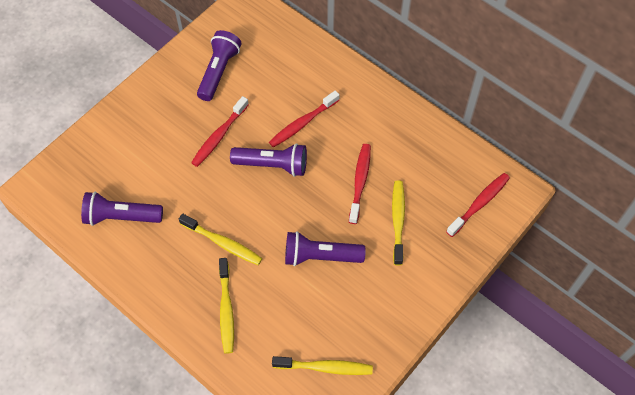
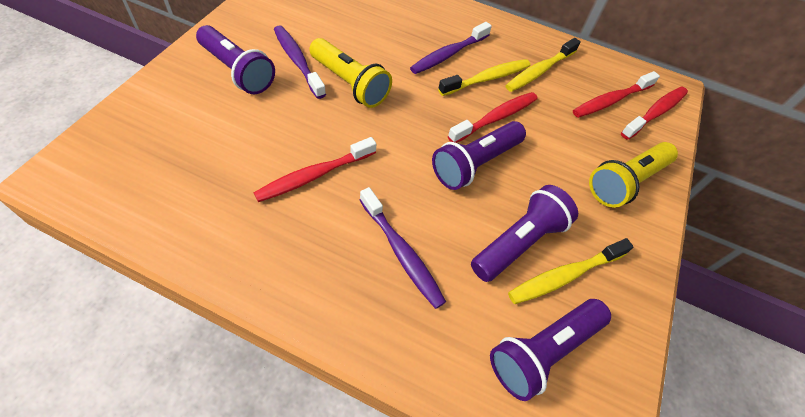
purple toothbrush: 0 -> 3
yellow flashlight: 0 -> 2
yellow toothbrush: 4 -> 3

